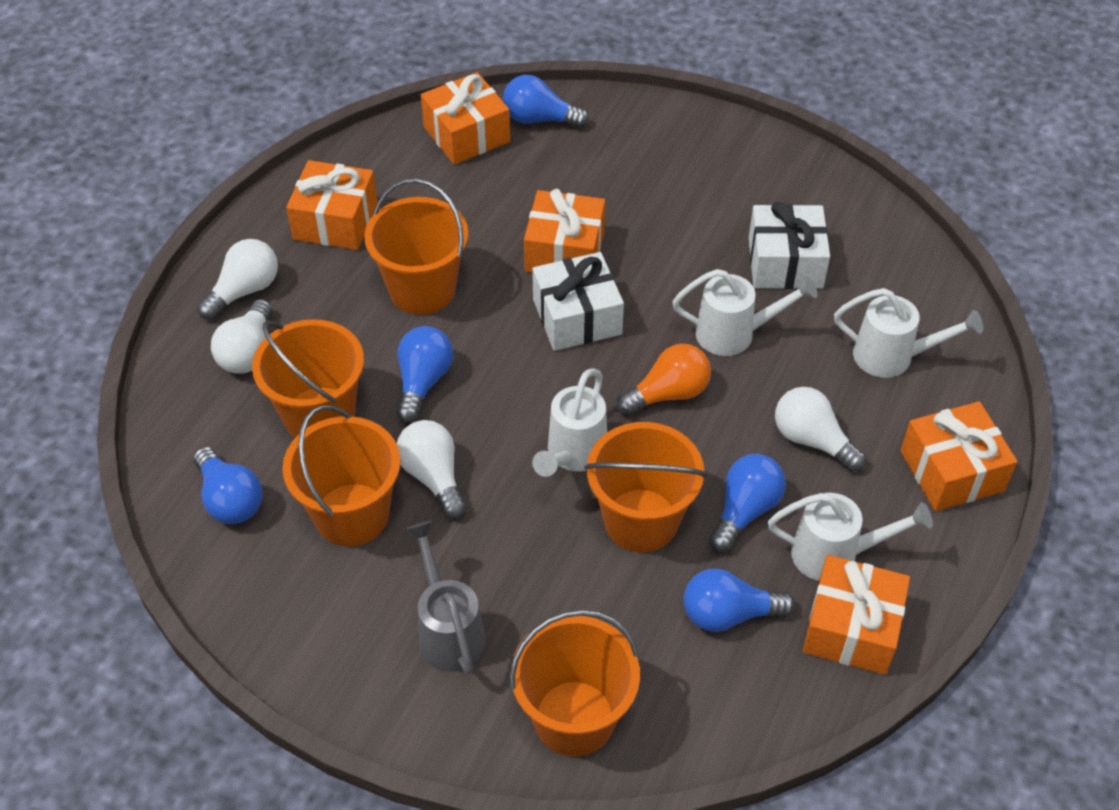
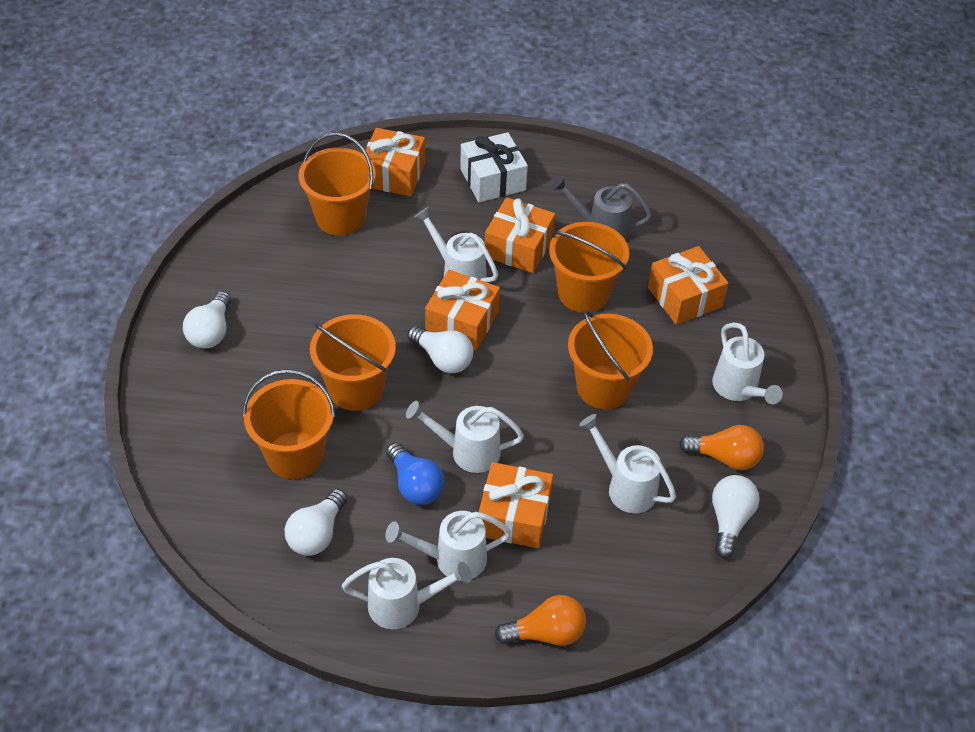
blue light bulb: 5 -> 1
orange light bulb: 1 -> 2
white gift: 2 -> 1
white watering can: 4 -> 6

